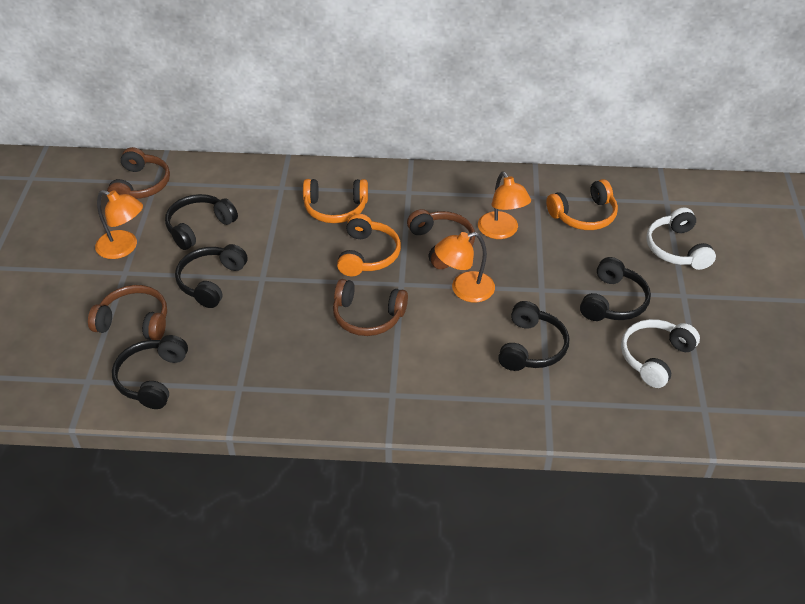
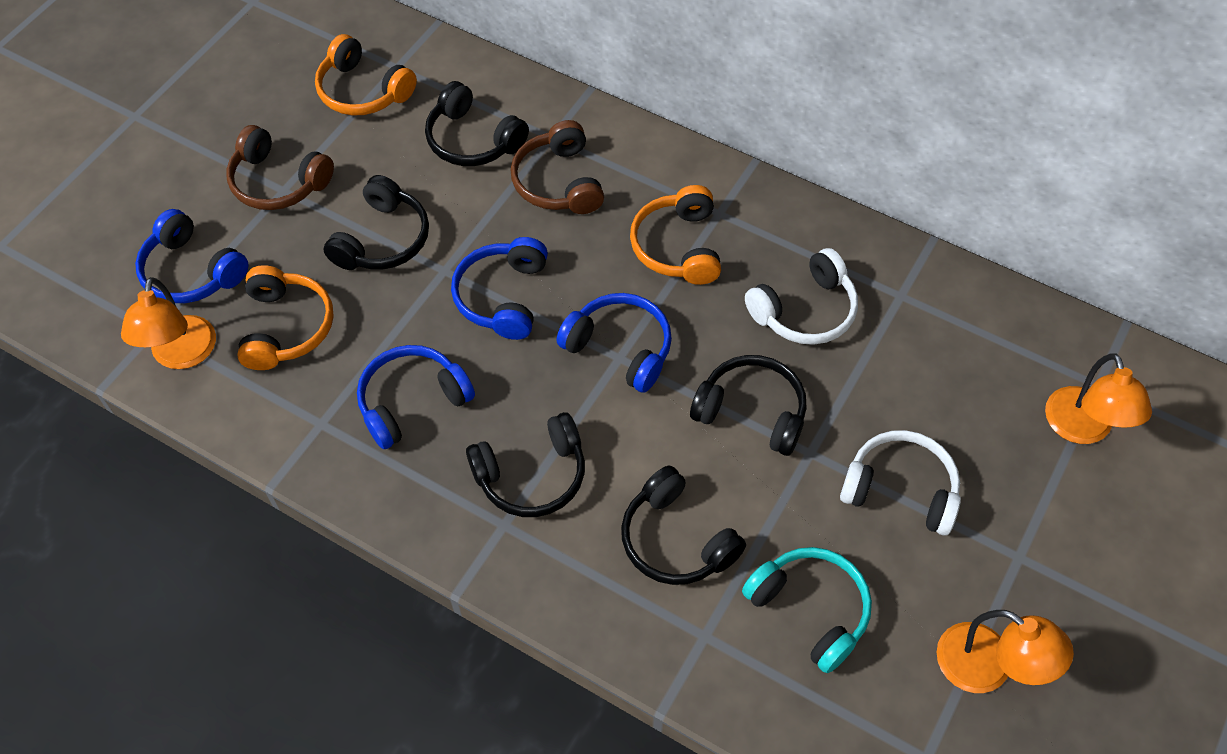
blue headphones: 0 -> 4
brown headphones: 4 -> 2
turquoise headphones: 0 -> 1

